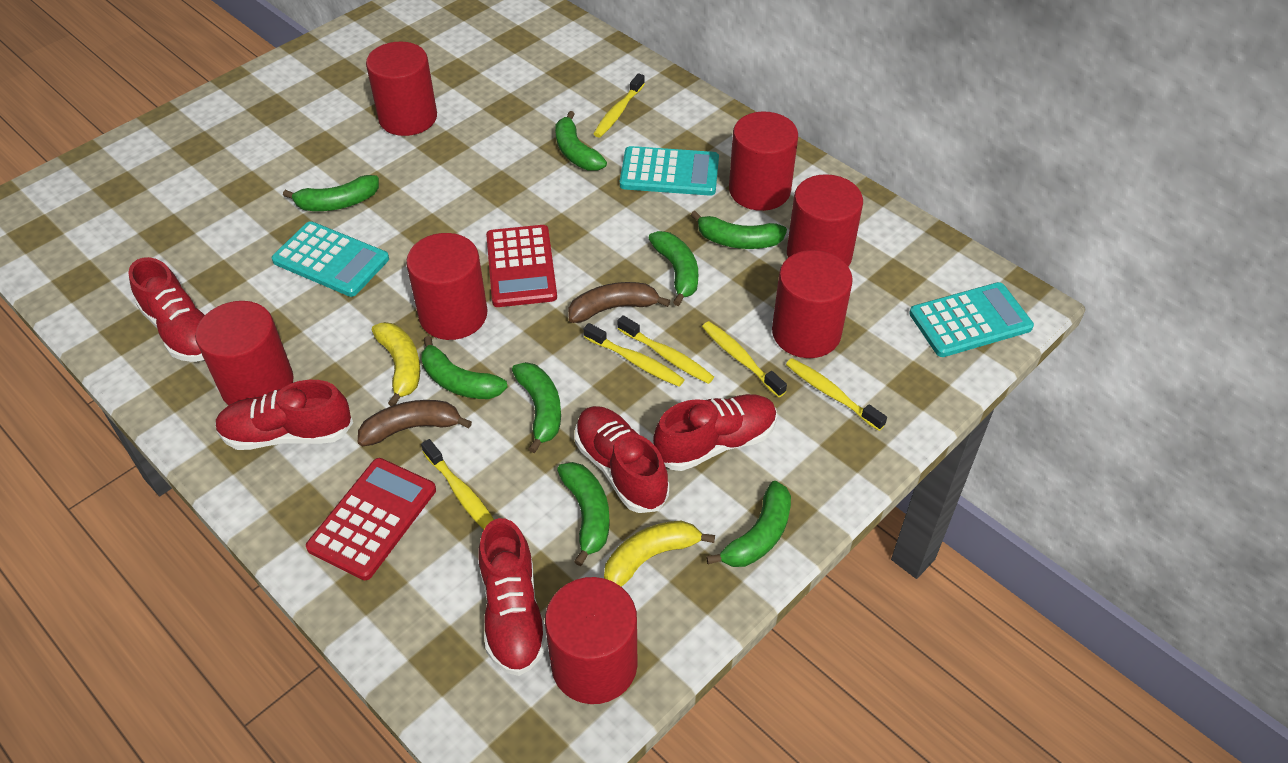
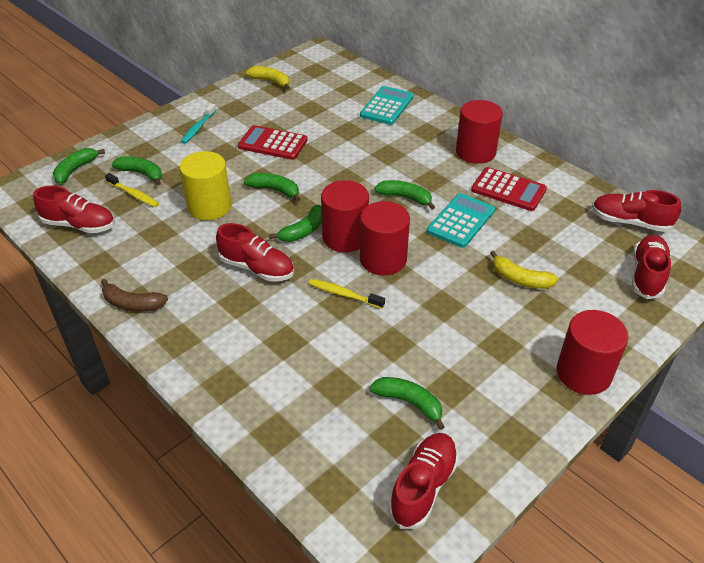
brown banana: 2 -> 1
green banana: 8 -> 6
red cylinder: 7 -> 4
turquoise calculator: 3 -> 2
turquoise toothbrush: 0 -> 1
yellow cylinder: 0 -> 1
yellow toothbrush: 6 -> 2

